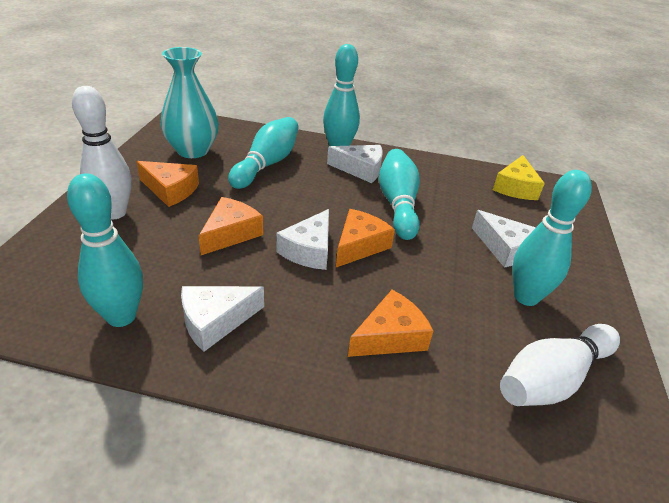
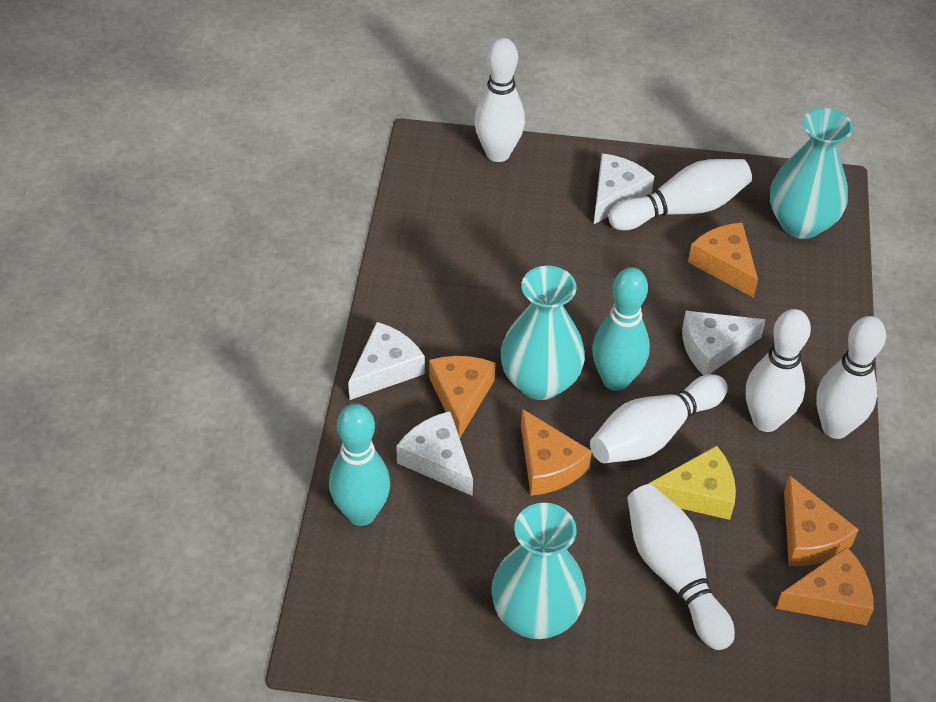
orange cheese: 4 -> 5
turquoise bowling pin: 5 -> 2
turquoise vase: 1 -> 3
white bowling pin: 2 -> 6

